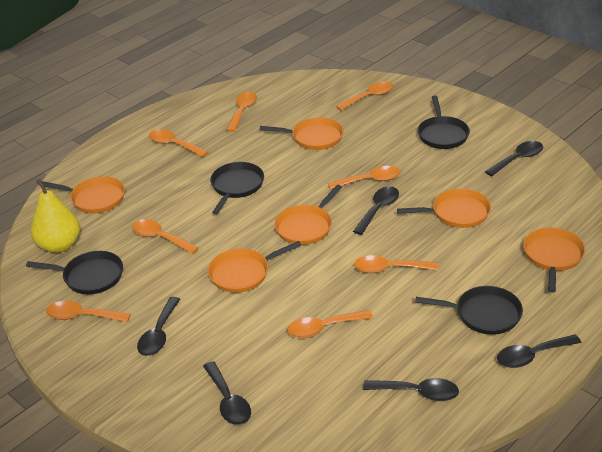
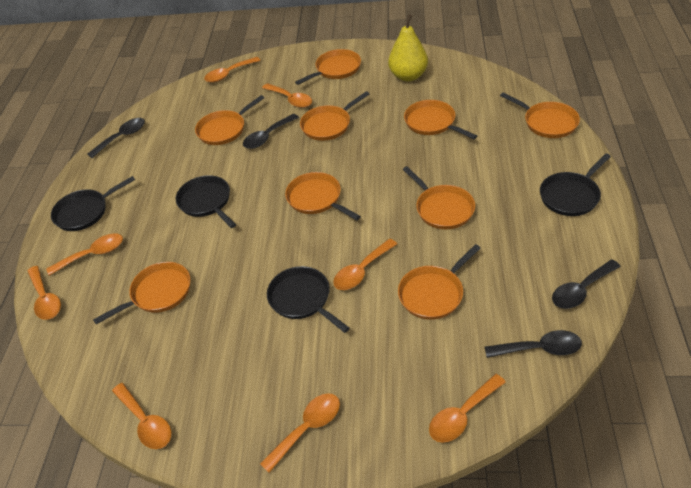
black spoon: 6 -> 4
orange pan: 6 -> 9

